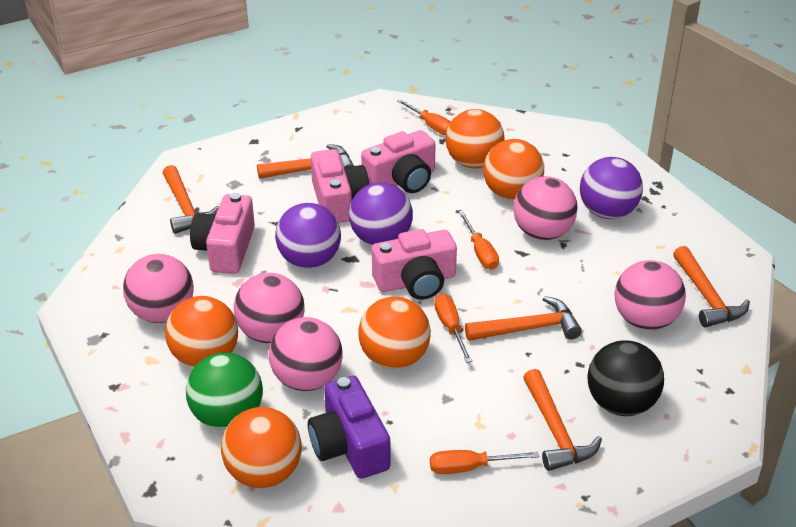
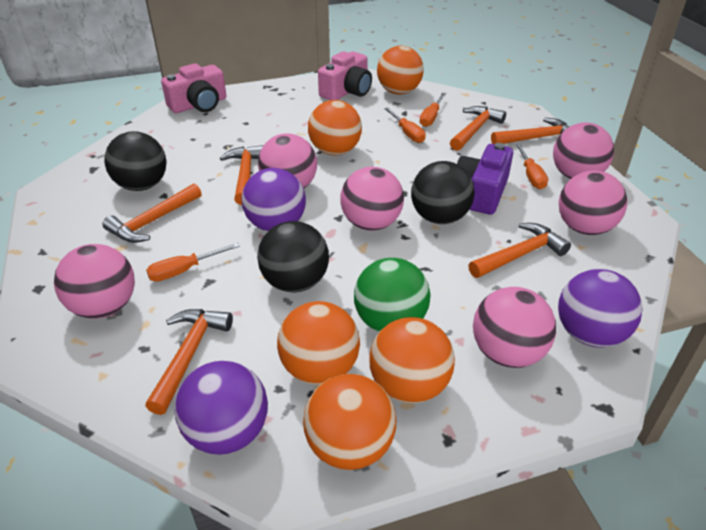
black ball: 1 -> 3
orange hammer: 5 -> 6
pink ball: 5 -> 6
pink camera: 4 -> 2

